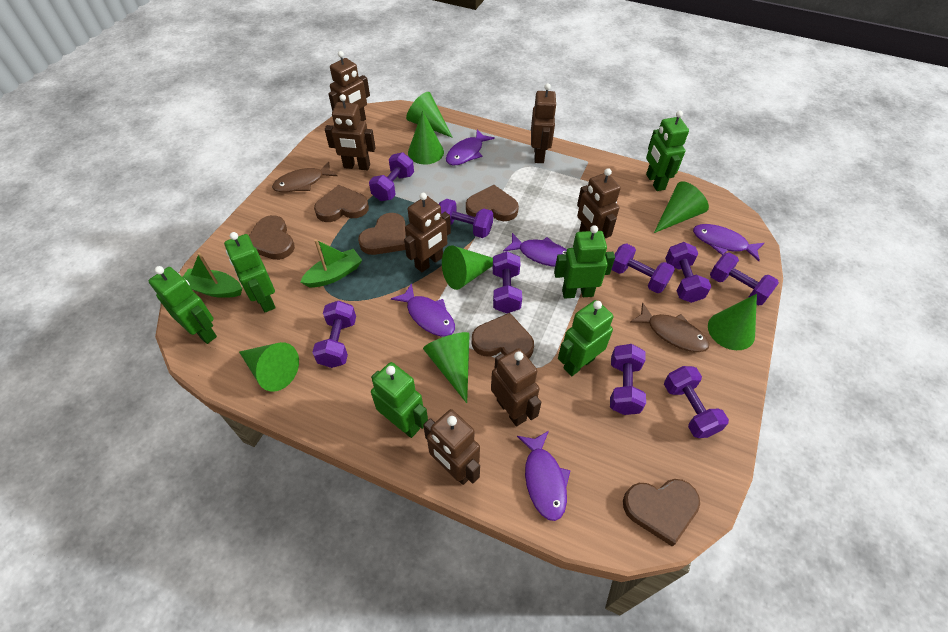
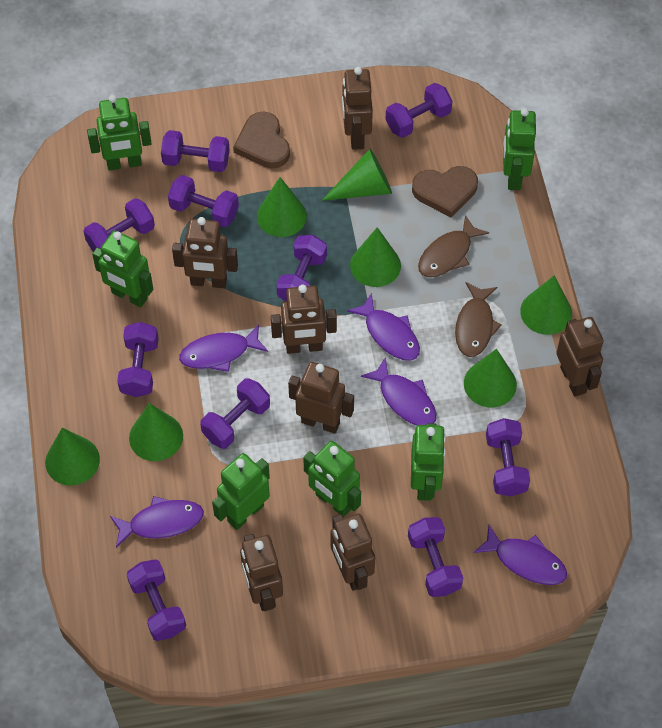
brown heart: 6 -> 2
green boat: 2 -> 0
purple dumbbell: 9 -> 10

